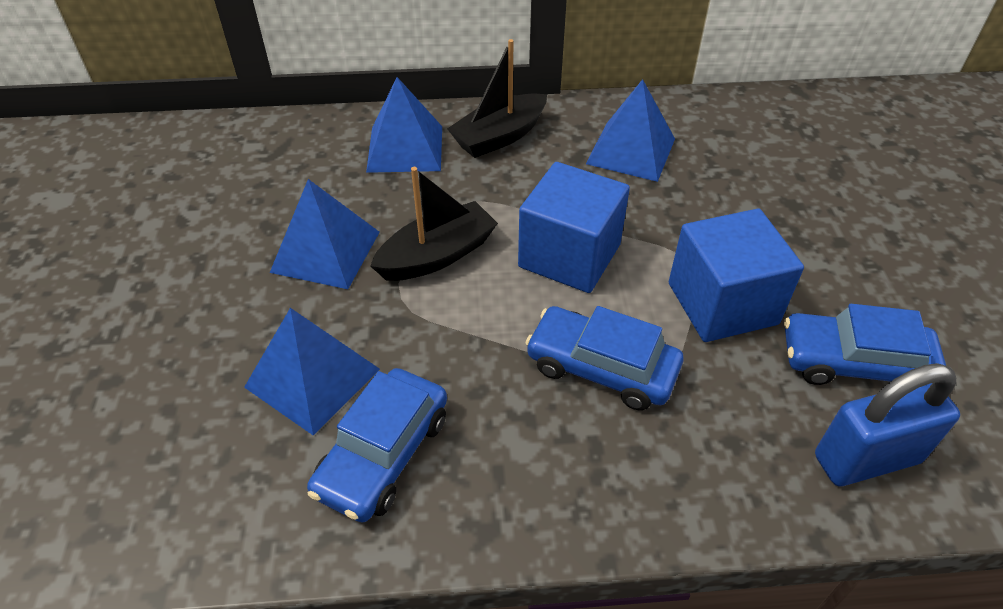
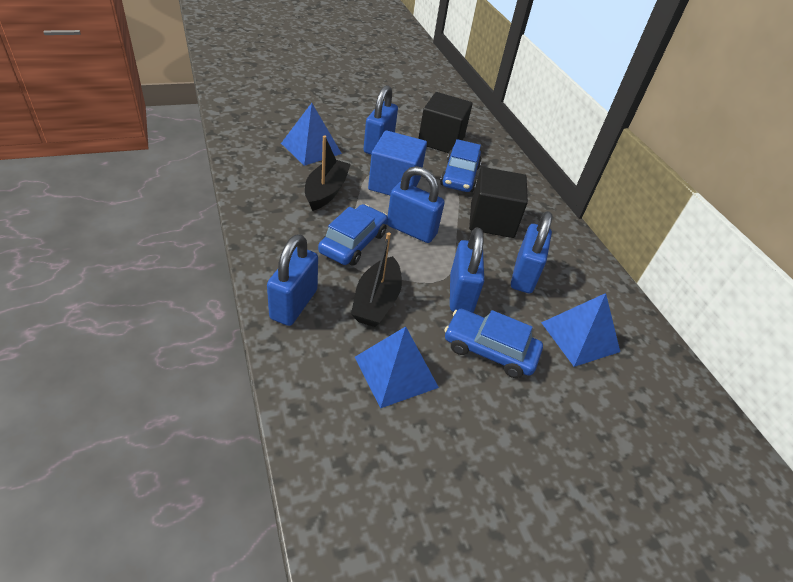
black cube: 0 -> 2
blue cube: 2 -> 1
blue padlock: 1 -> 5
blue pyramid: 4 -> 3

